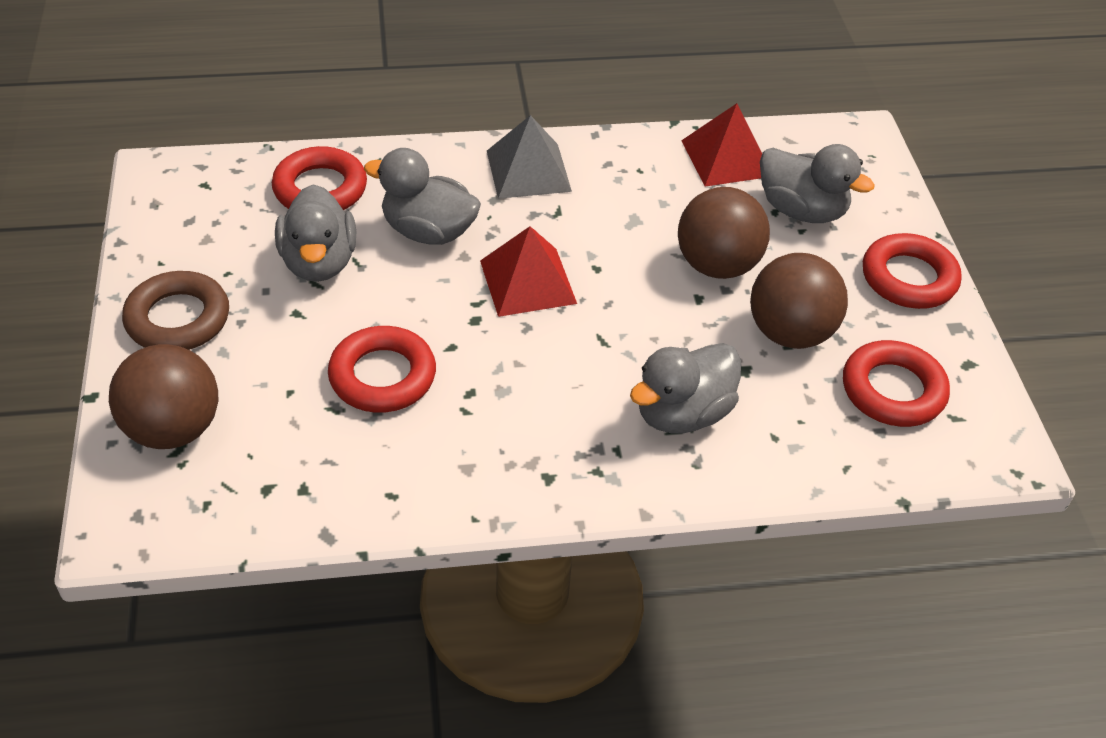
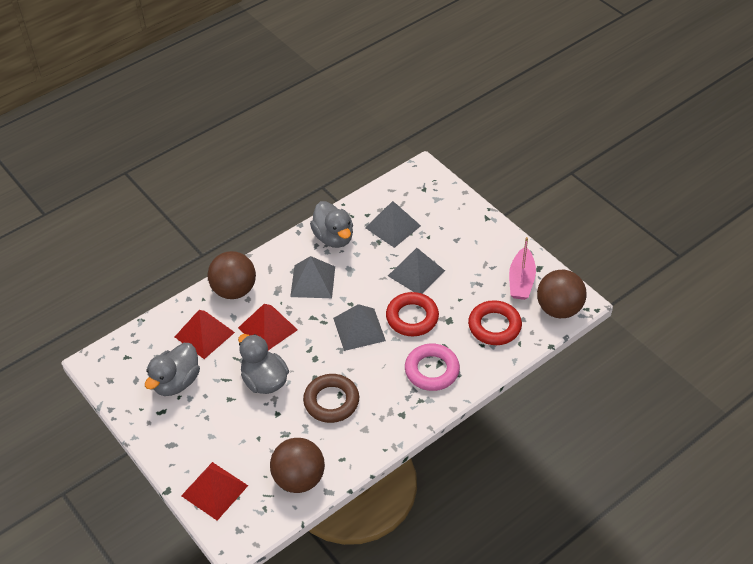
grey duck: 4 -> 3
grey pyramid: 1 -> 4
pink boat: 0 -> 1
pink ring: 0 -> 1
red pyramid: 2 -> 3
red ring: 4 -> 2

